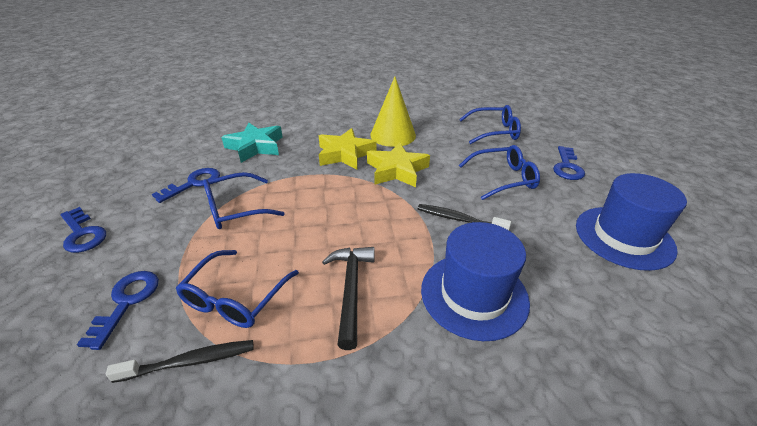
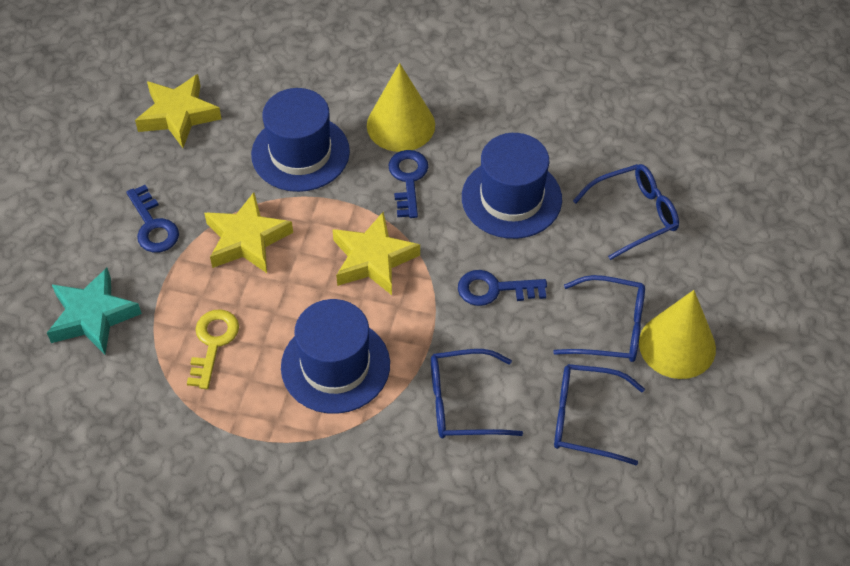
black hammer: 1 -> 0
black toothbrush: 2 -> 0
blue hat: 2 -> 3
blue key: 4 -> 3
yellow cone: 1 -> 2
yellow key: 0 -> 1
yellow star: 2 -> 3

